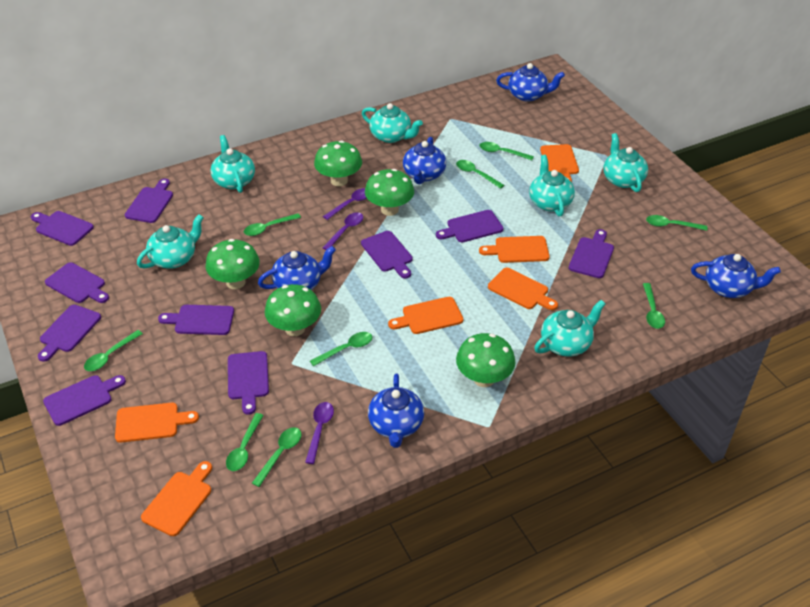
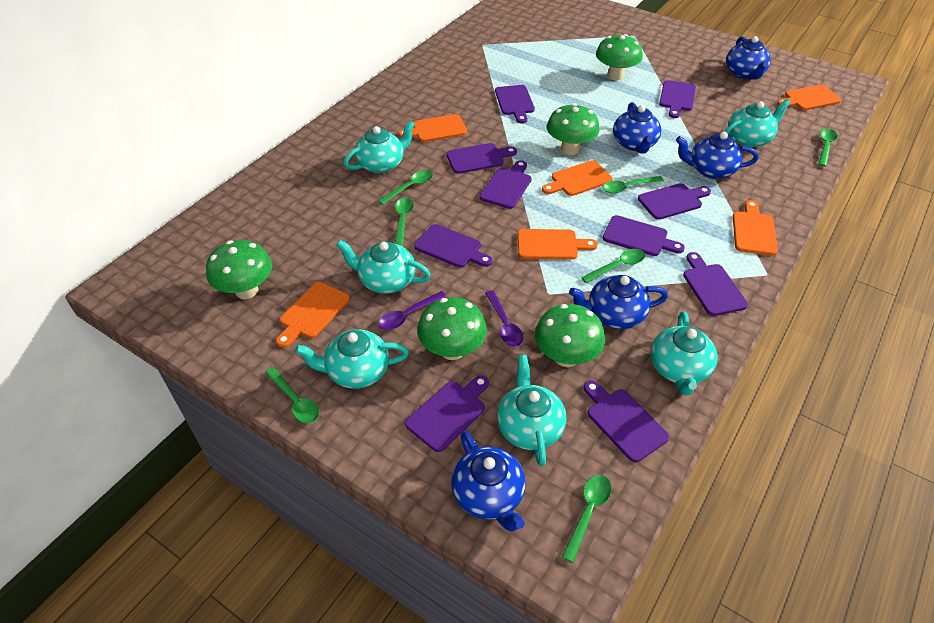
green spoon: 9 -> 7
purple spoon: 3 -> 2

